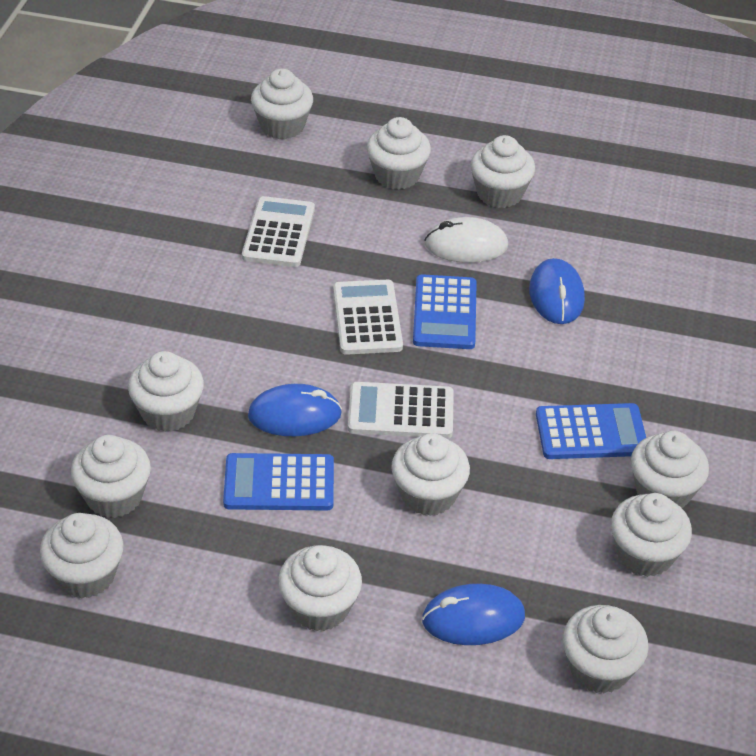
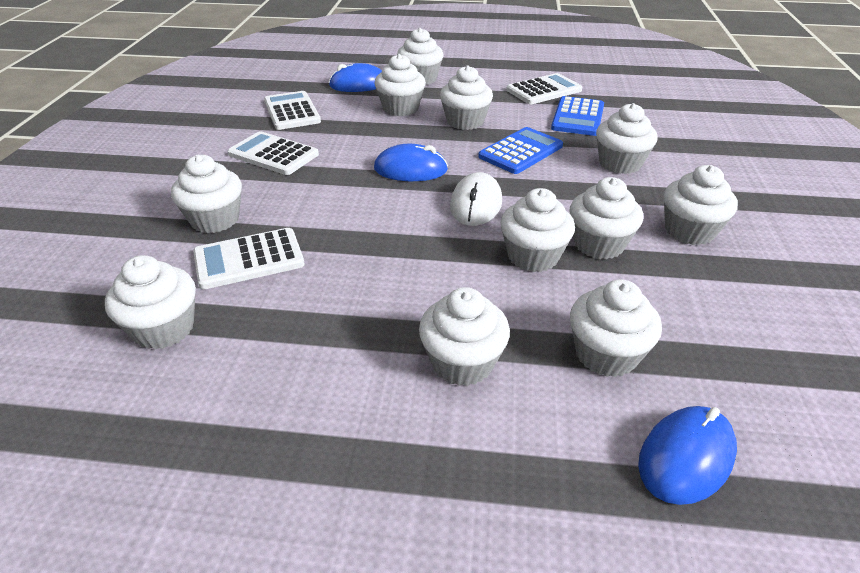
blue calculator: 3 -> 2
white calculator: 3 -> 4

